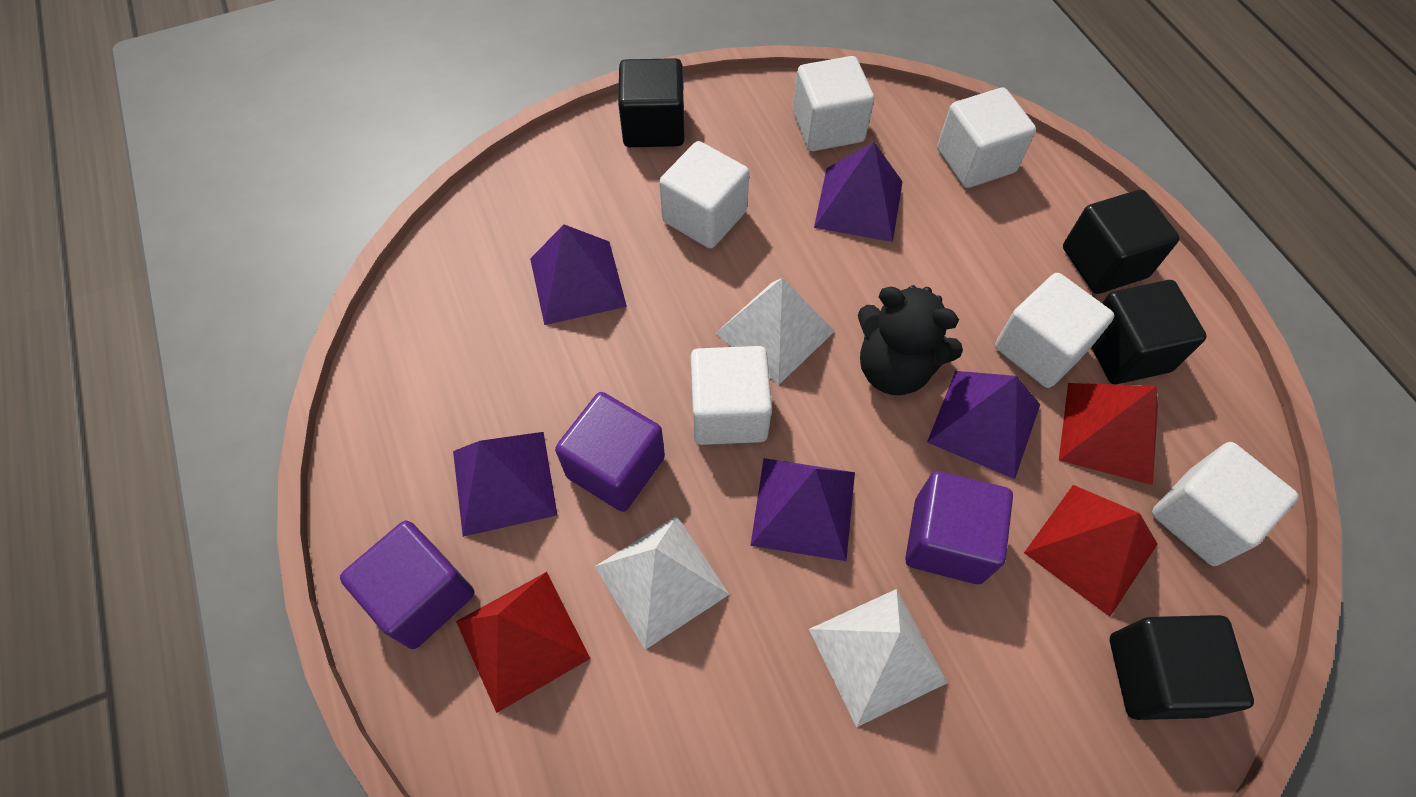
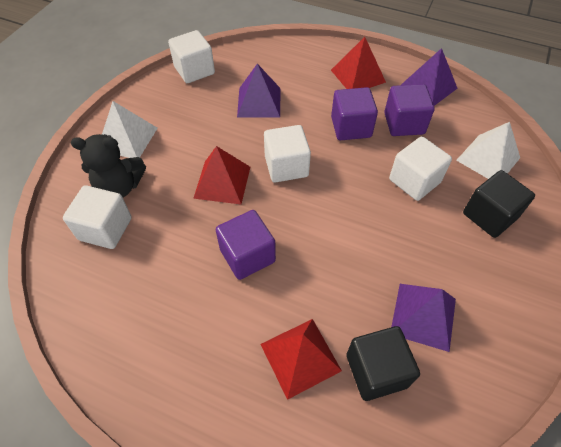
black cube: 4 -> 2
purple pyramid: 5 -> 3
white cube: 6 -> 4
white pyramid: 3 -> 2

